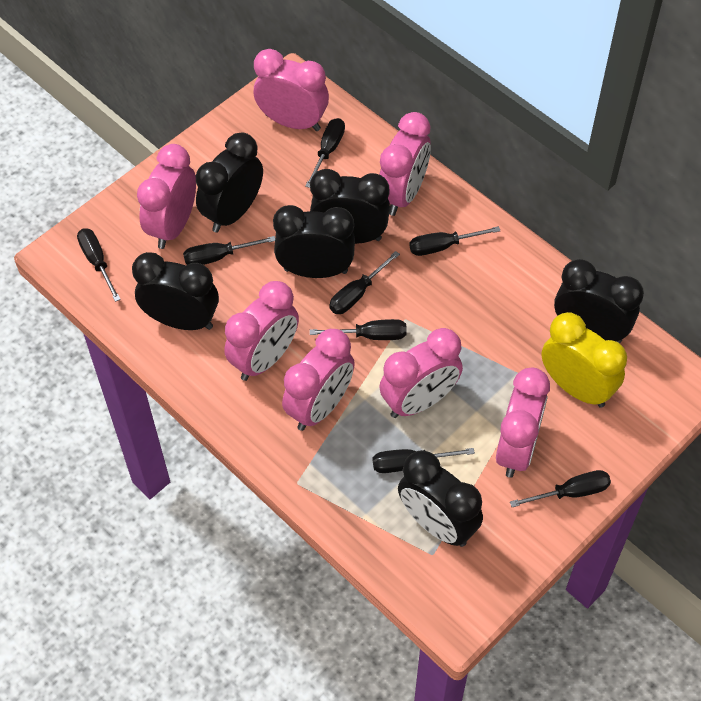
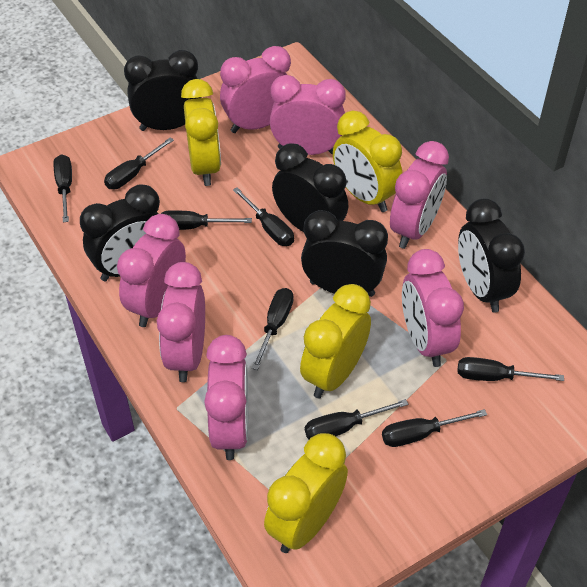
black clock: 6 -> 5
yellow clock: 1 -> 4

